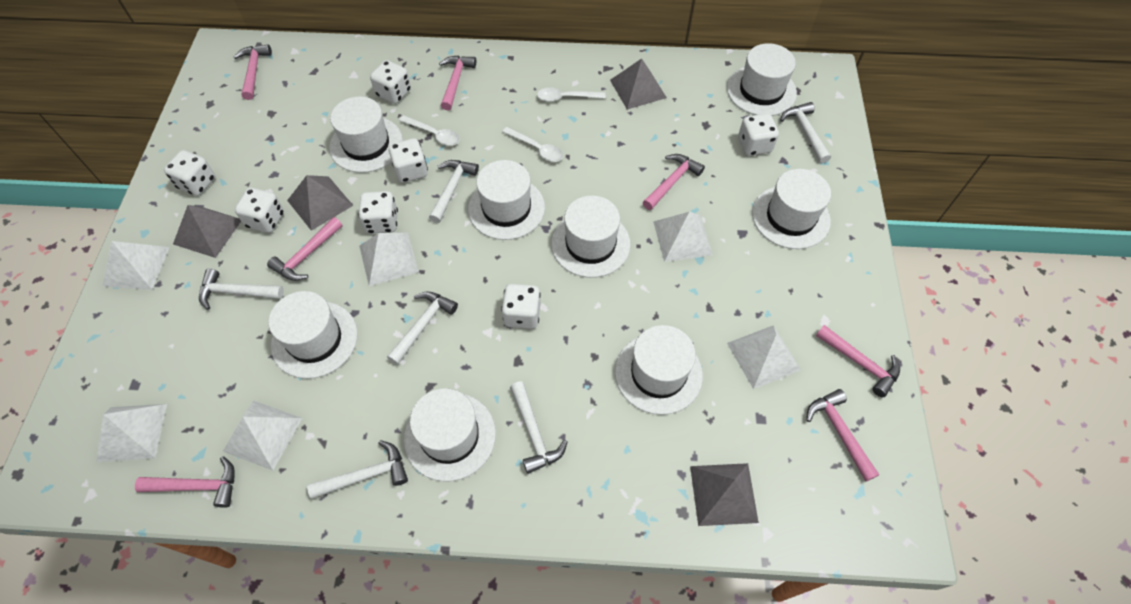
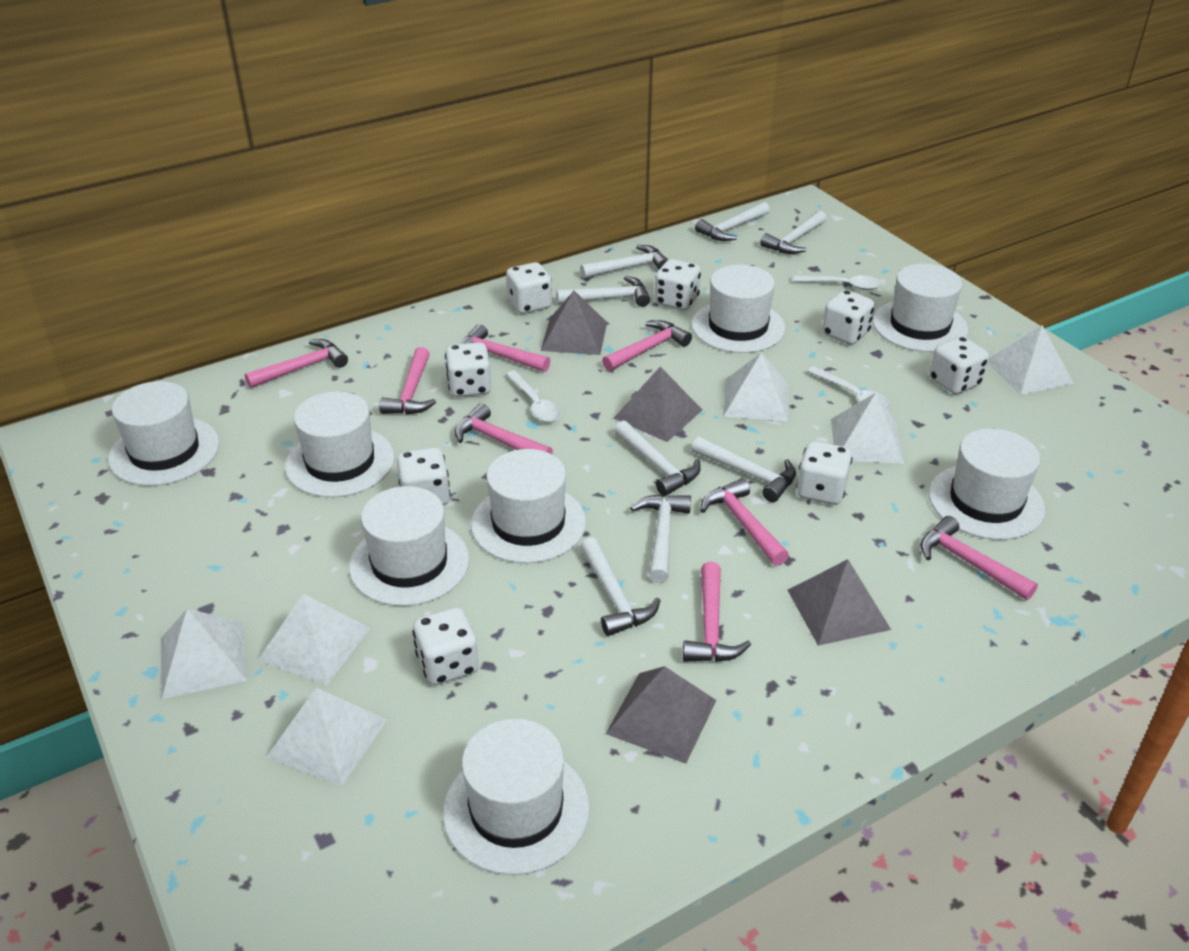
pink hammer: 7 -> 8
white dice: 7 -> 8
white hammer: 6 -> 8

